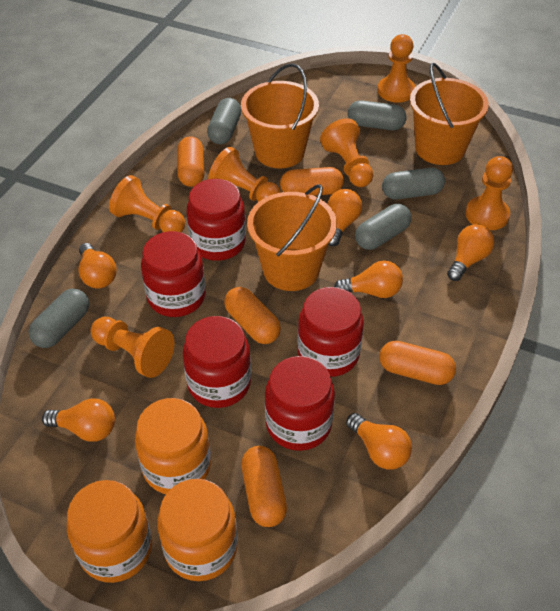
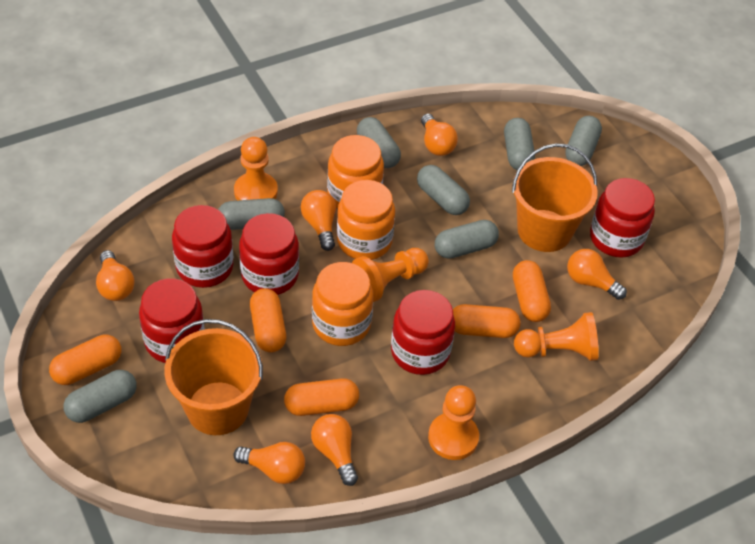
grey capsule: 5 -> 7
orange bucket: 3 -> 2
orange pawn: 6 -> 4

